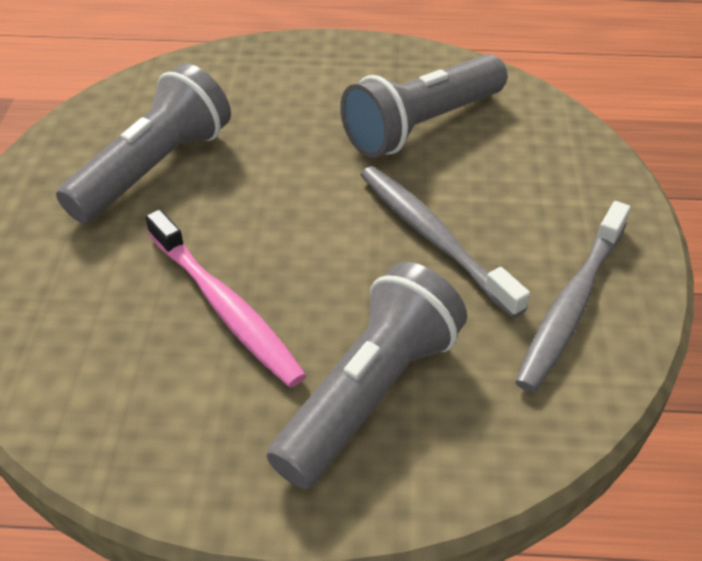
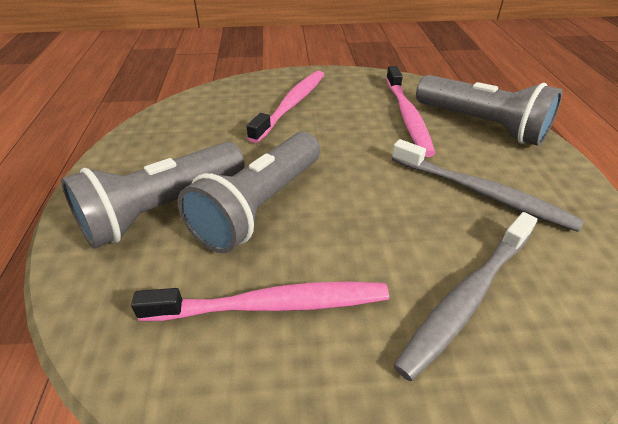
pink toothbrush: 1 -> 3

